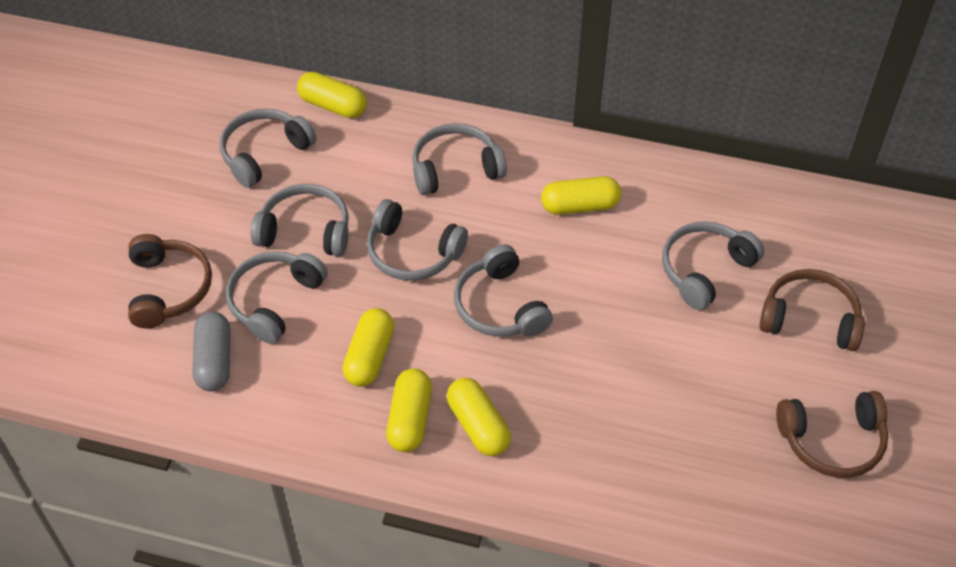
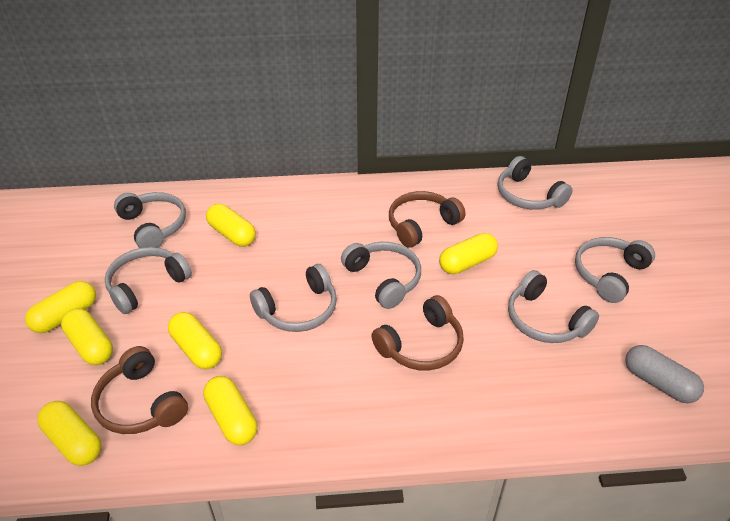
yellow capsule: 5 -> 7

